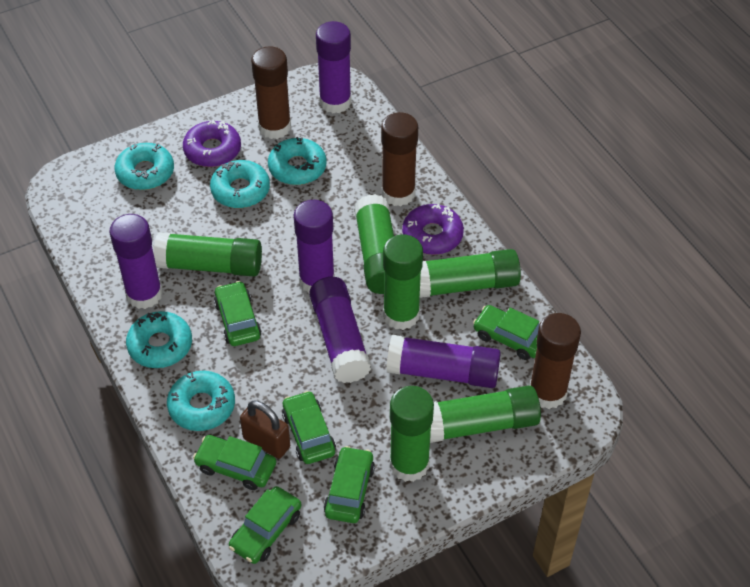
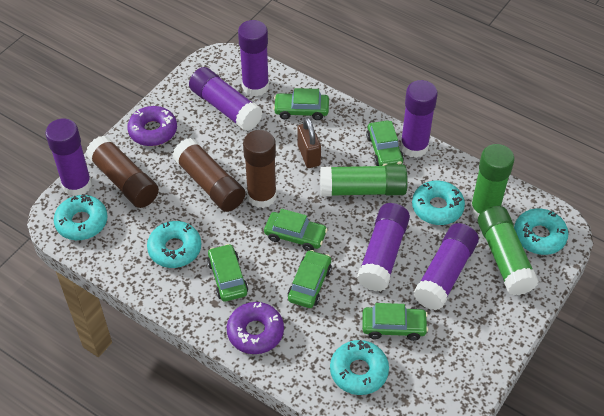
green glue stick: 6 -> 3
purple glue stick: 5 -> 6

